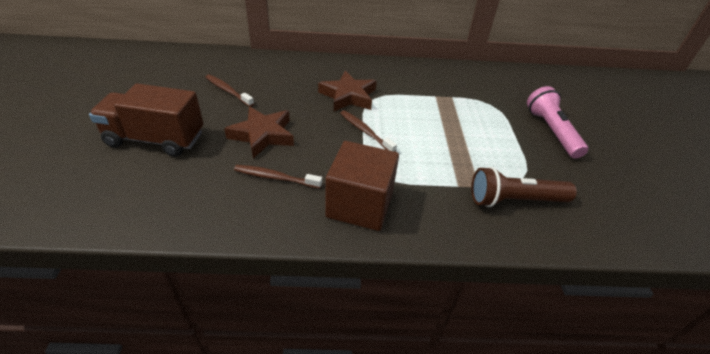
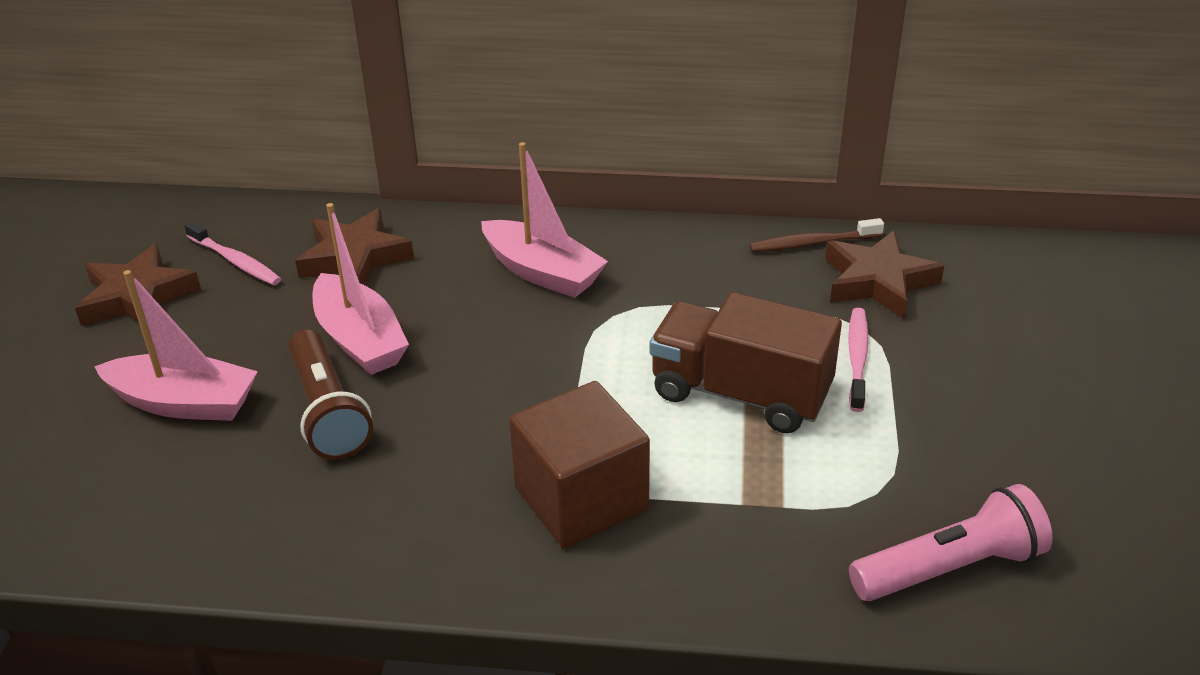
brown star: 2 -> 3
brown toothbrush: 3 -> 1
pink boat: 0 -> 3
pink toothbrush: 0 -> 2

